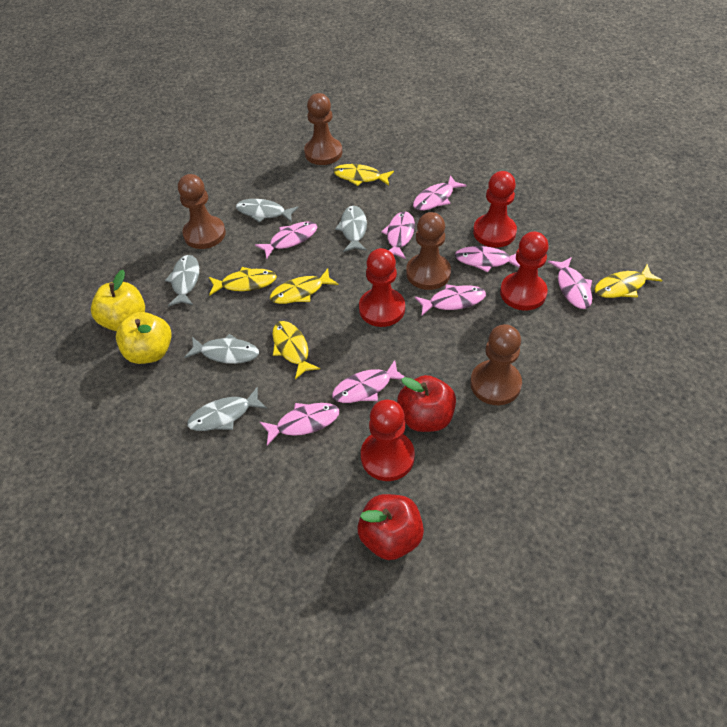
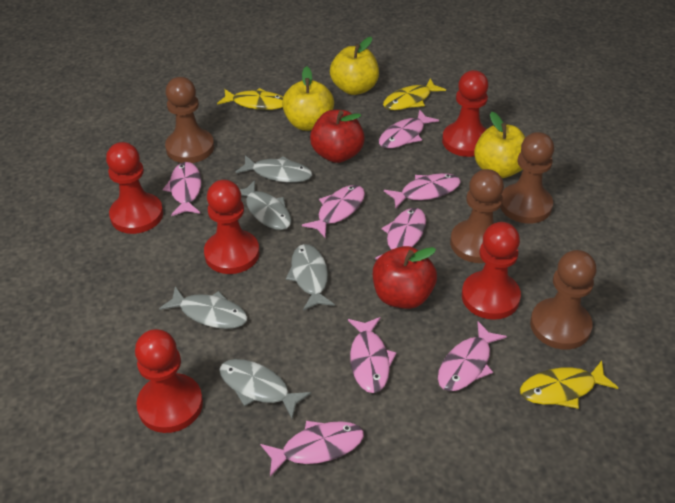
red pawn: 4 -> 5
yellow apple: 2 -> 3
yellow fish: 5 -> 3

